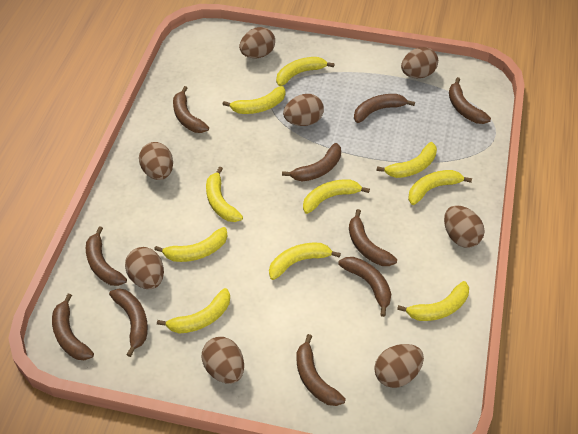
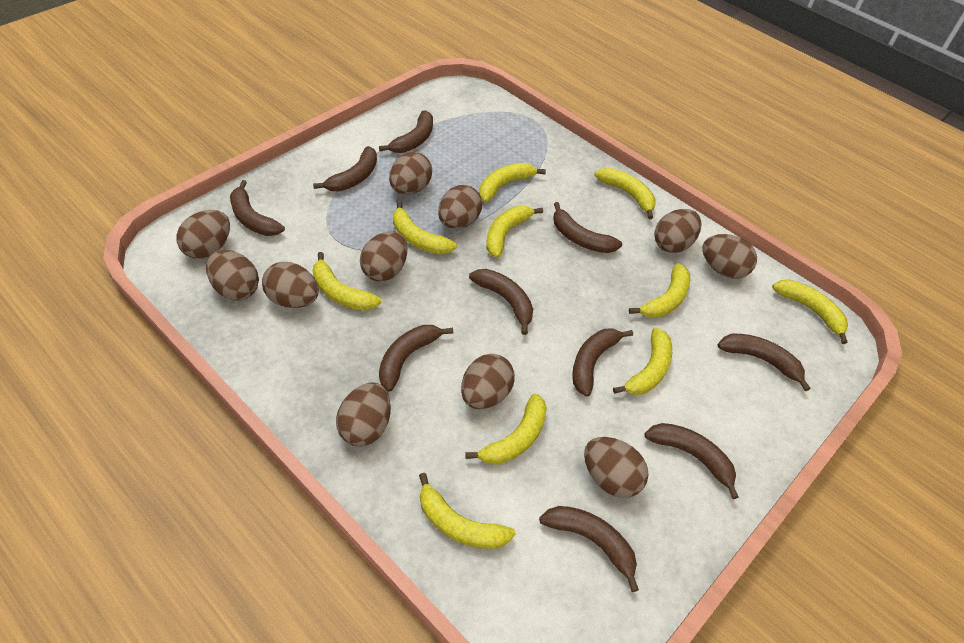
brown egg: 8 -> 11

